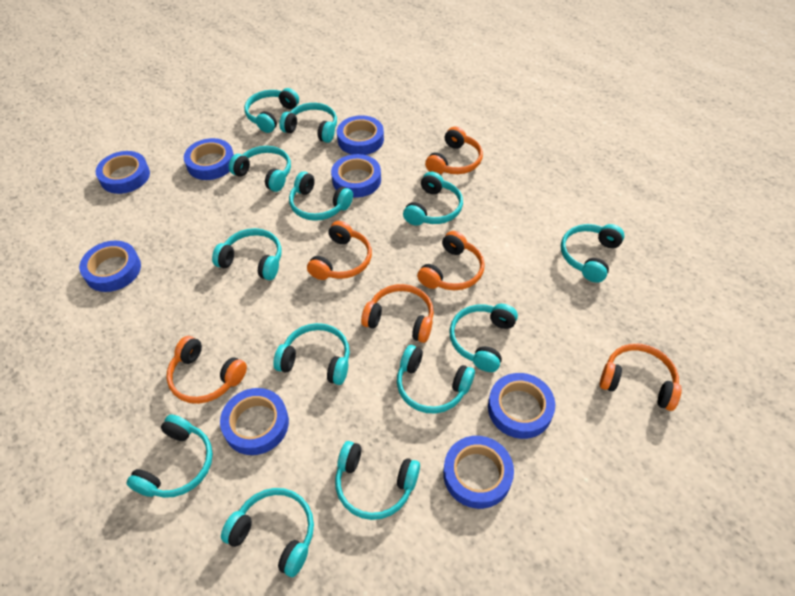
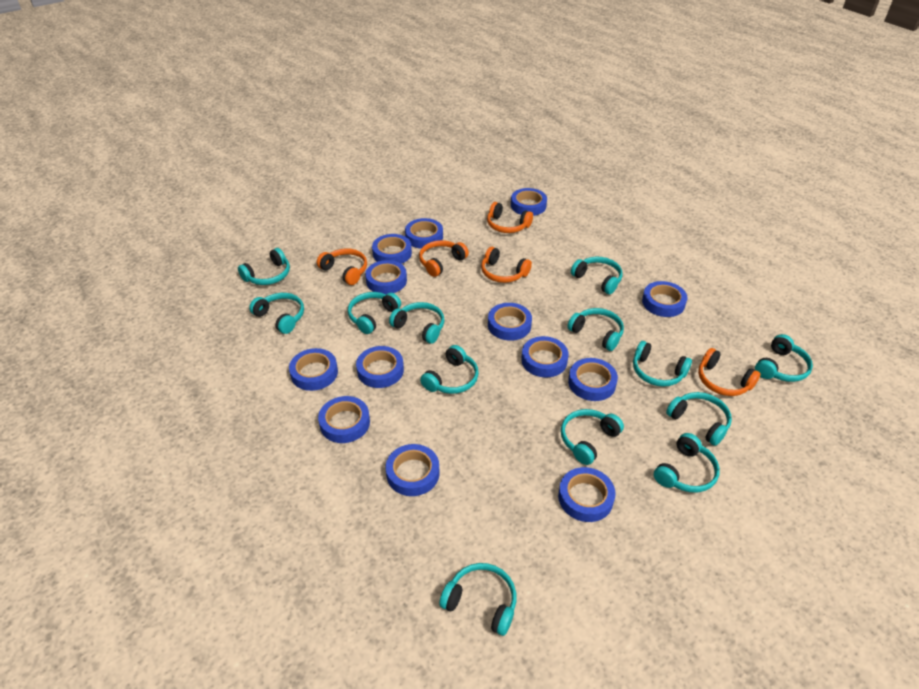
blue tape: 8 -> 13
orange headphones: 6 -> 5

